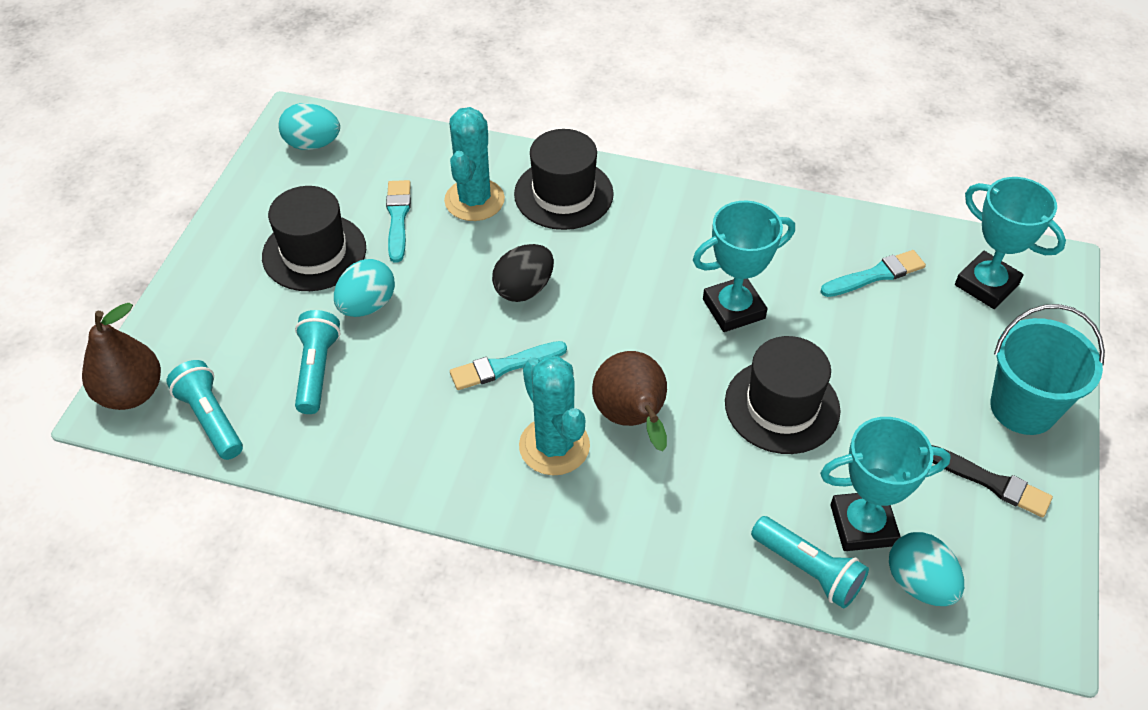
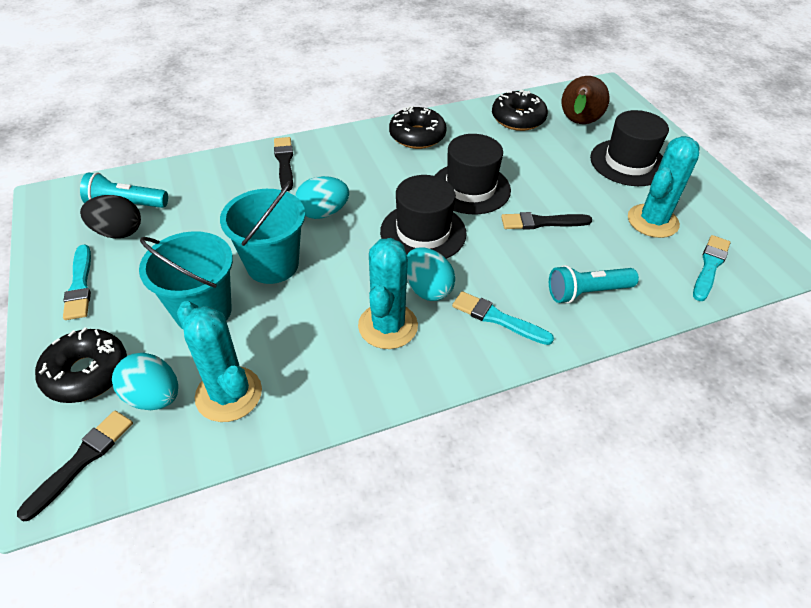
black brush: 1 -> 3
black donut: 0 -> 3
brown pear: 2 -> 1
turquoise bucket: 1 -> 2
turquoise cactus: 2 -> 3
turquoise flashlight: 3 -> 2
turquoise trophy: 3 -> 0

